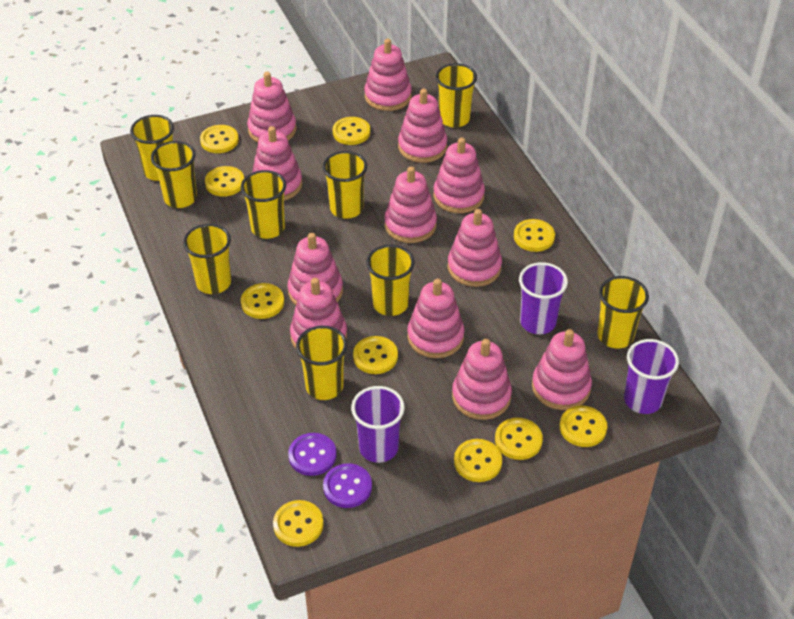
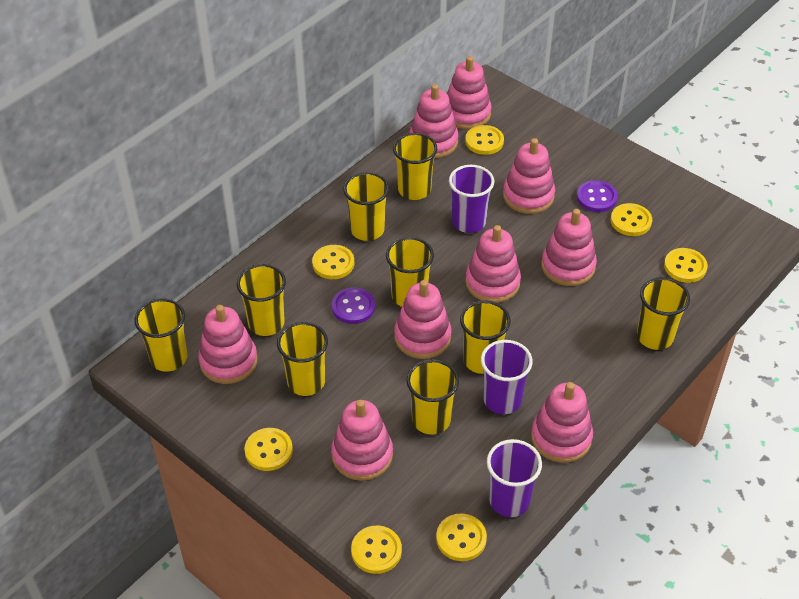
pink stacking toy: 12 -> 9
yellow button: 10 -> 7

